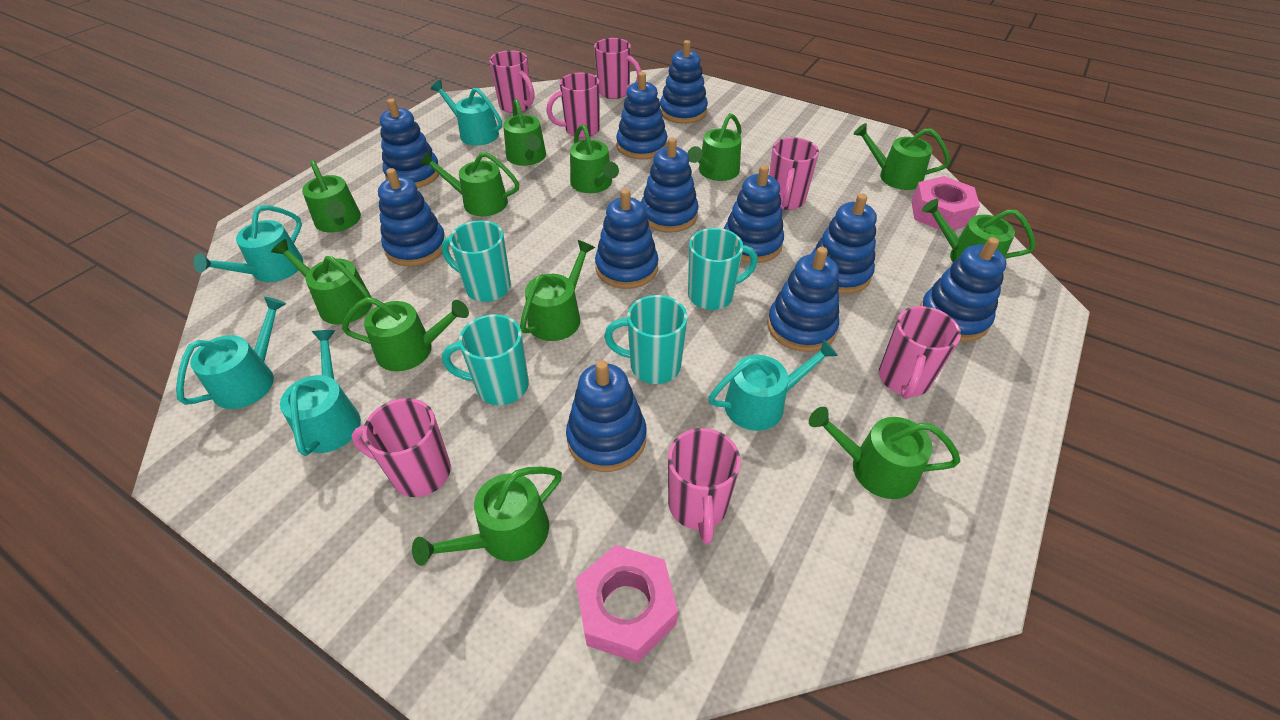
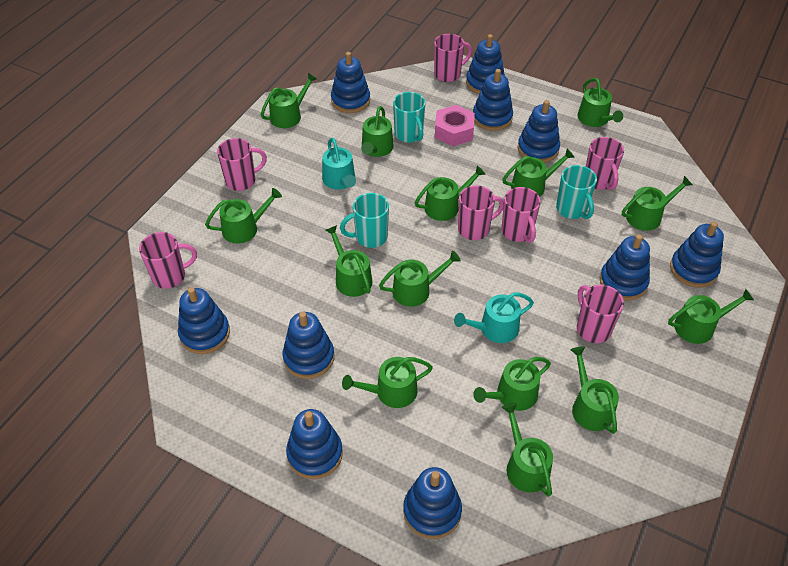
blue stacking toy: 11 -> 10
green watering can: 12 -> 14
pink nut: 2 -> 1
turquoise mug: 4 -> 3
turquoise watering can: 5 -> 2

